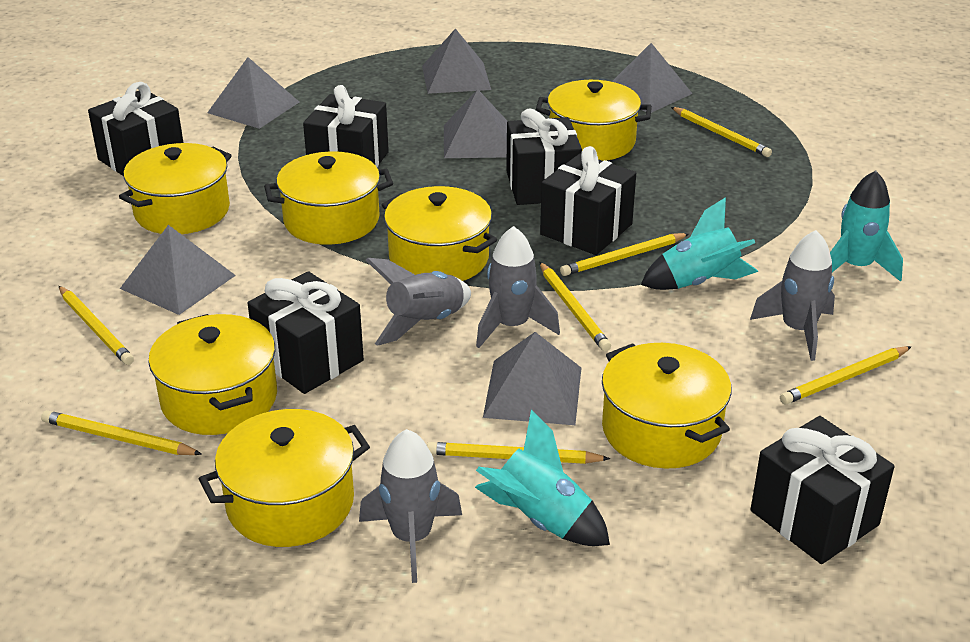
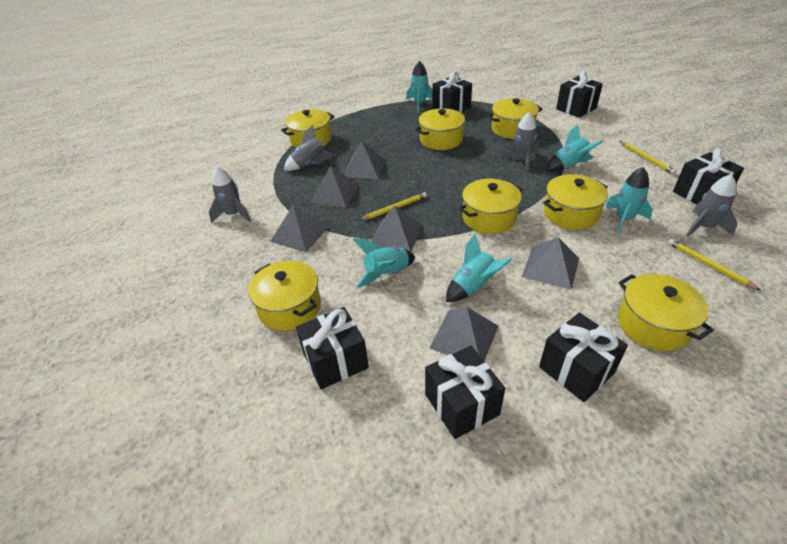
turquoise rocket: 3 -> 5
yellow pencil: 7 -> 3

